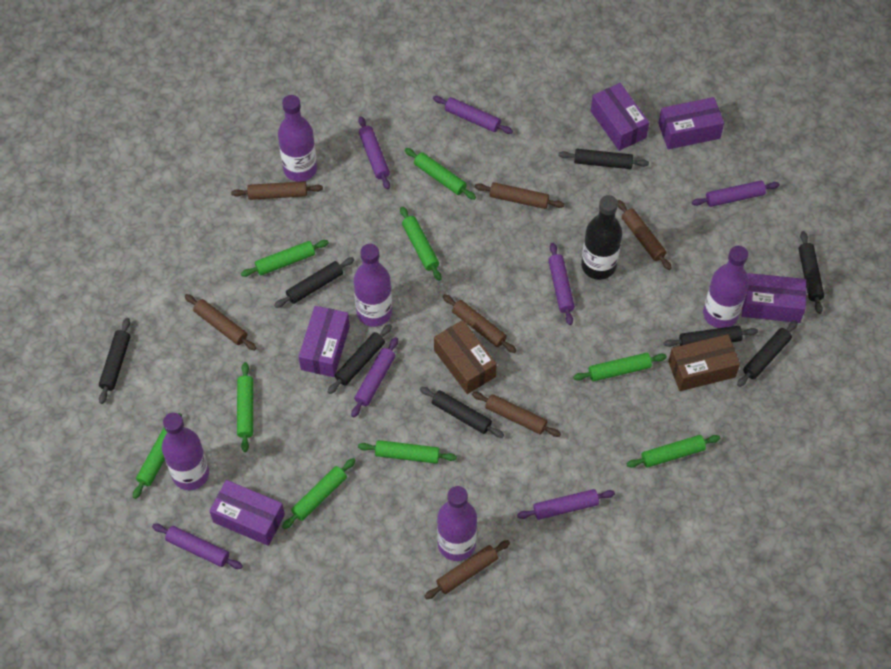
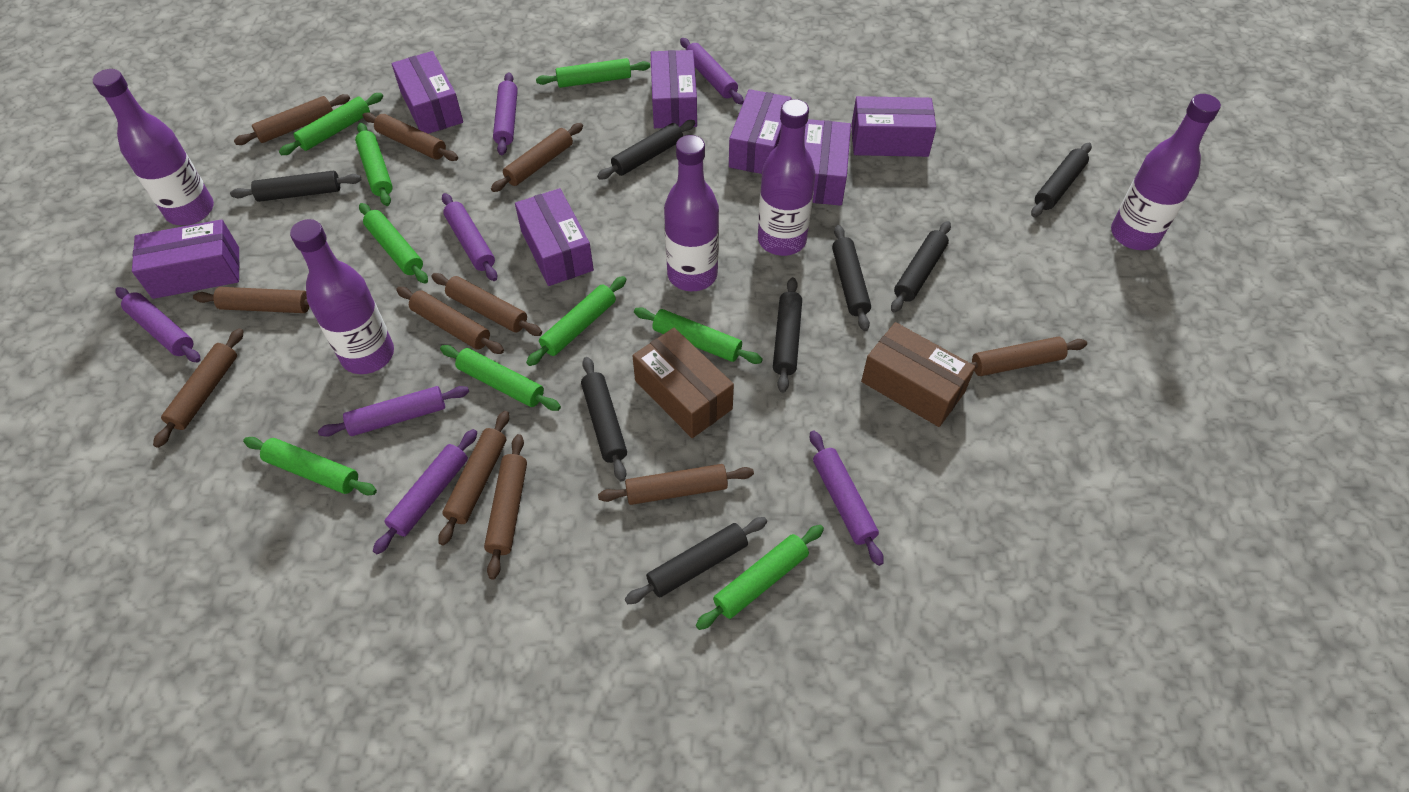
black bottle: 1 -> 0
brown rolling pin: 7 -> 11
purple box: 5 -> 7

